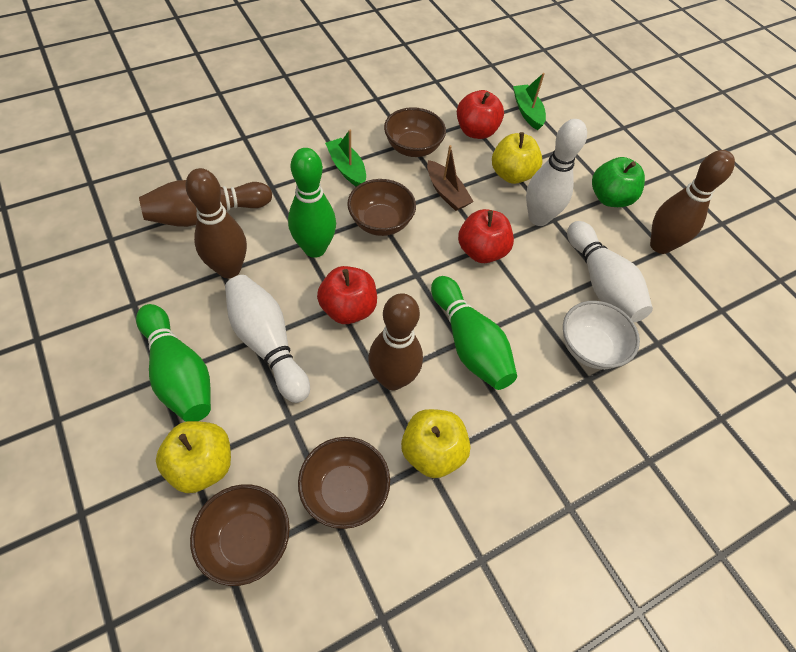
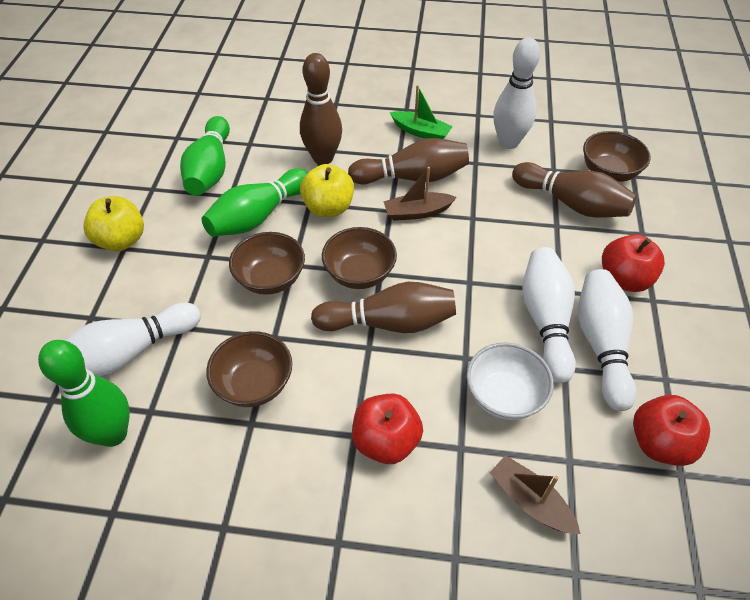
brown boat: 1 -> 2
green apple: 1 -> 0
green boat: 2 -> 1
white bowling pin: 3 -> 4
yellow apple: 3 -> 2

